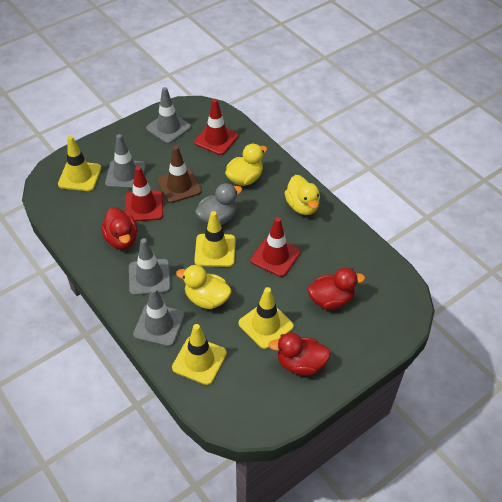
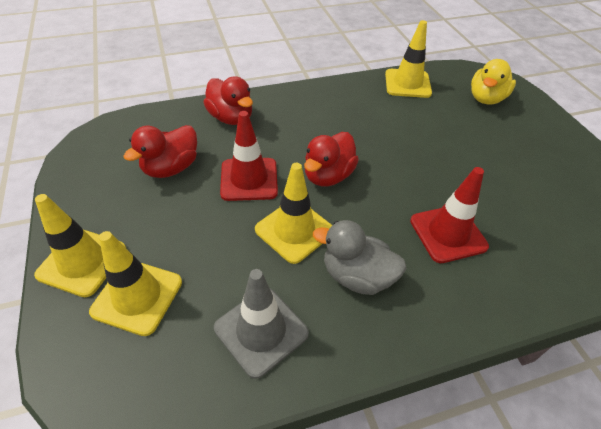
brown traffic cone: 1 -> 0
grey traffic cone: 4 -> 1
red traffic cone: 3 -> 2
yellow duck: 3 -> 1

